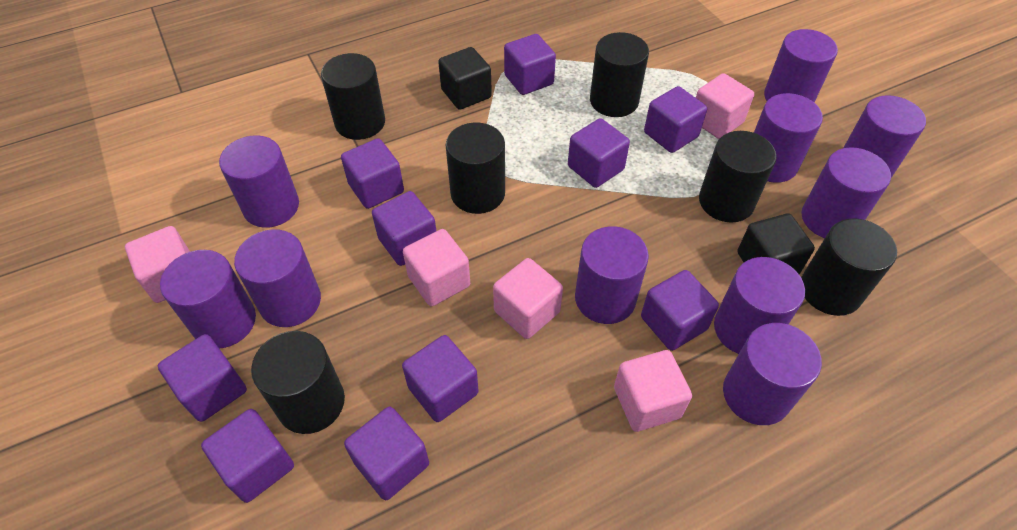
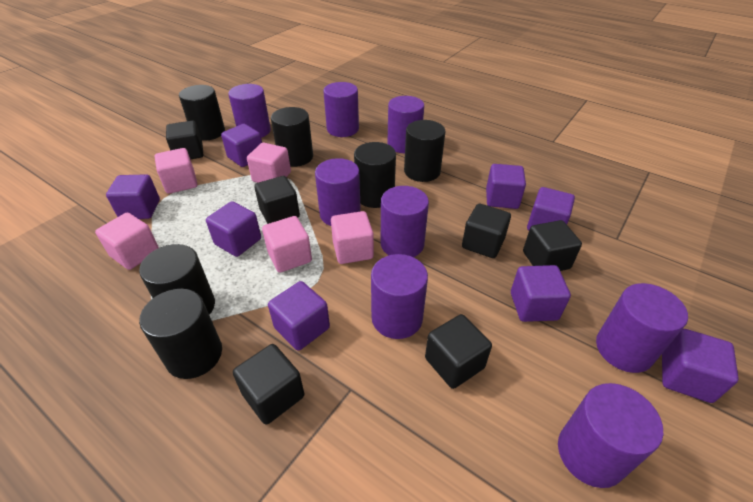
black cube: 2 -> 6
purple cube: 10 -> 8
purple cylinder: 10 -> 8

